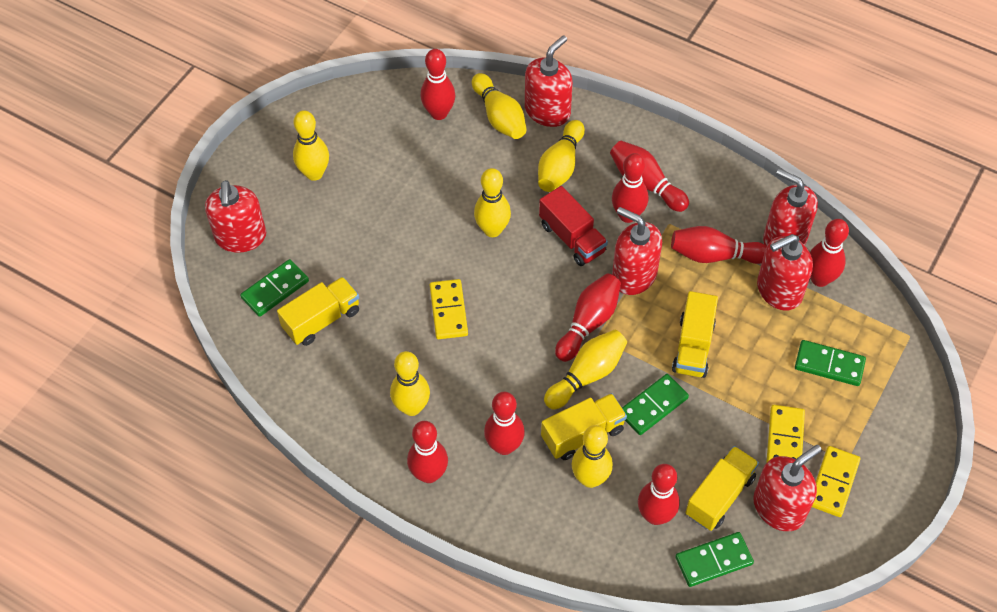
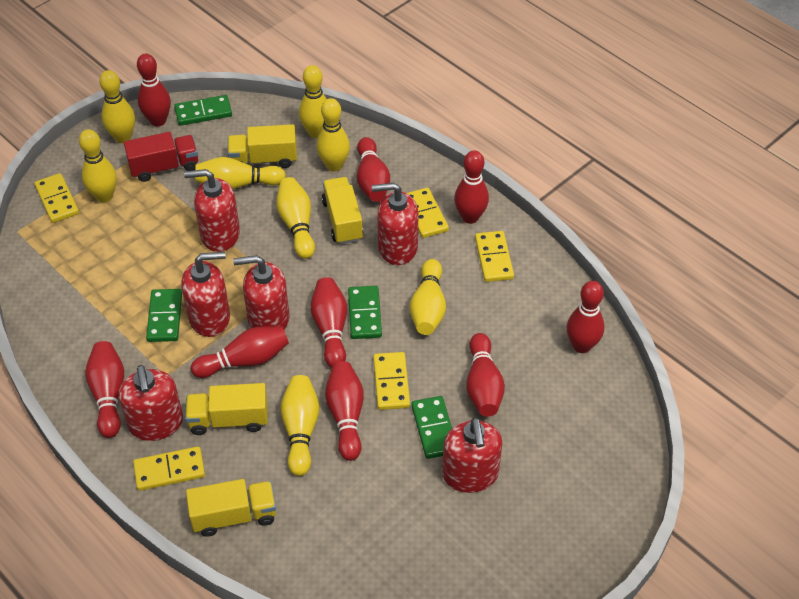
yellow bowling pin: 7 -> 8
yellow domino: 3 -> 5

